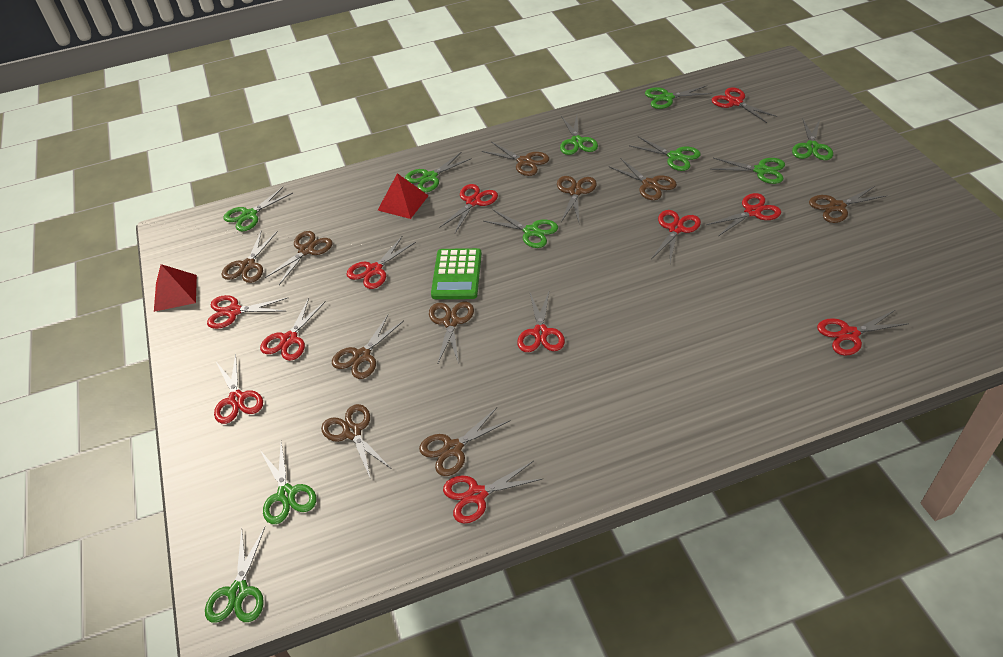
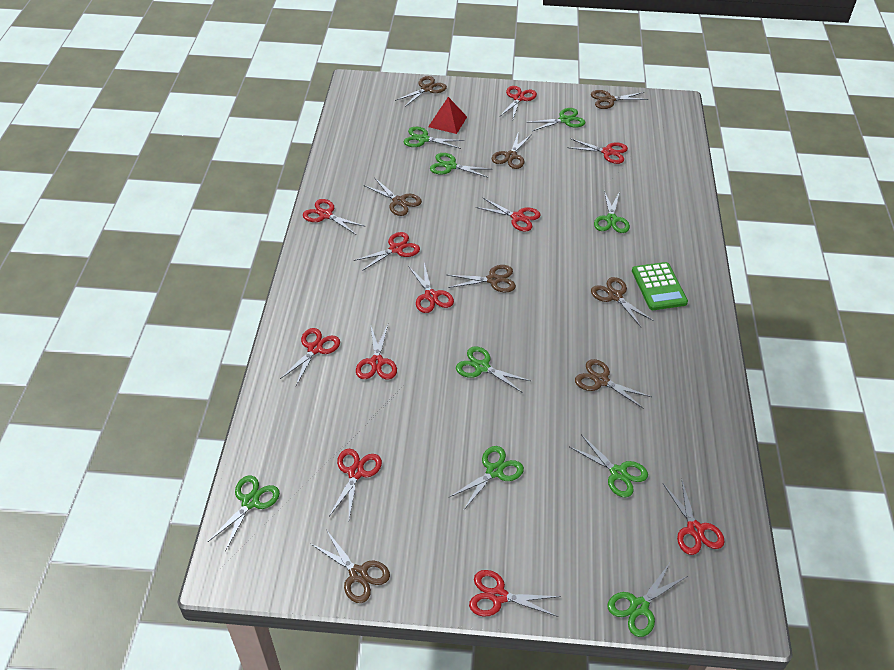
brown scissors: 10 -> 8
green scissors: 10 -> 9
red pyramid: 2 -> 1

